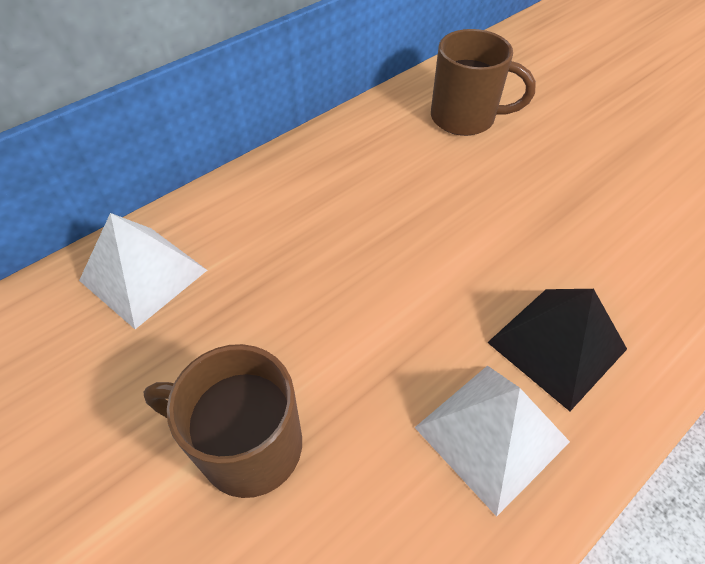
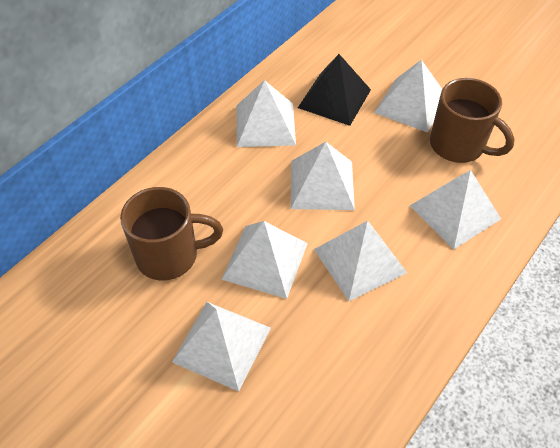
white pyramid: 2 -> 7

